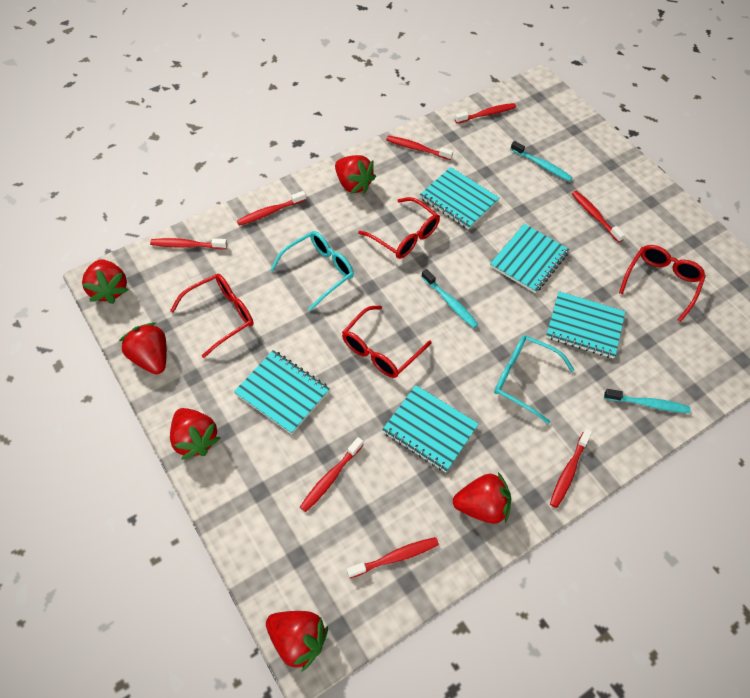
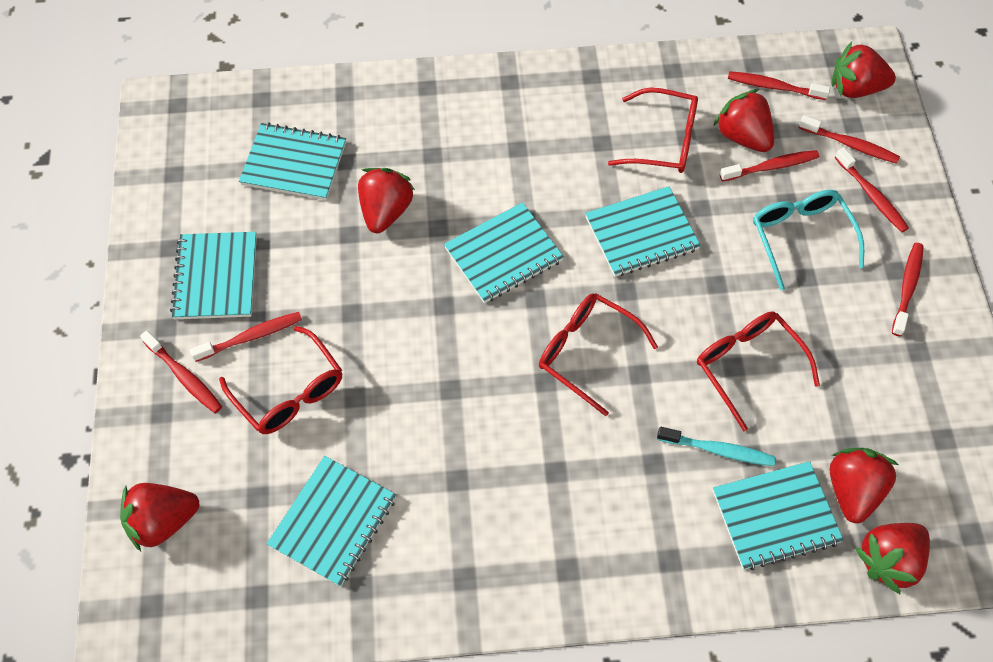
red toothbrush: 8 -> 7
turquoise glasses: 2 -> 1
turquoise notebook: 5 -> 6
turquoise toothbrush: 3 -> 1

